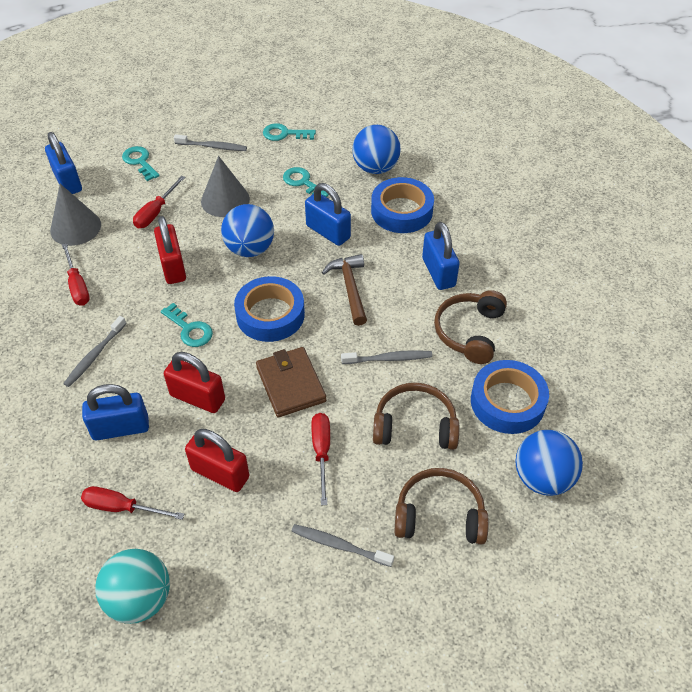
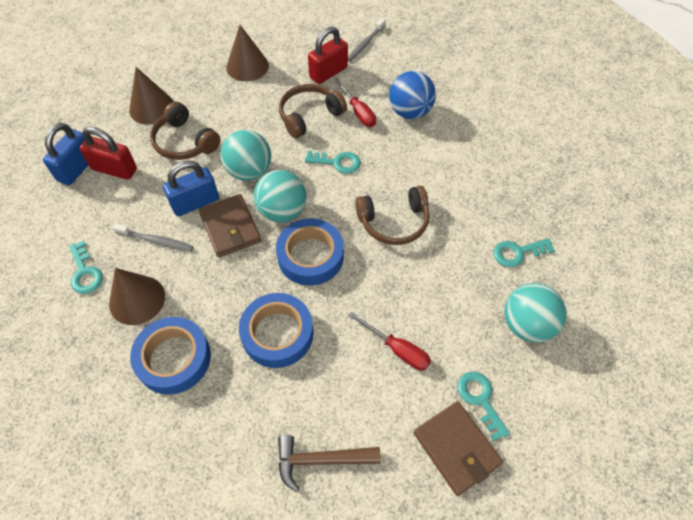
blue ball: 3 -> 1
blue padlock: 4 -> 2
brown cone: 0 -> 3
brown wallet: 1 -> 2
grey cone: 2 -> 0
grey toothbrush: 4 -> 2
red padlock: 3 -> 2
red screwdriver: 4 -> 2
turquoise ball: 1 -> 3

